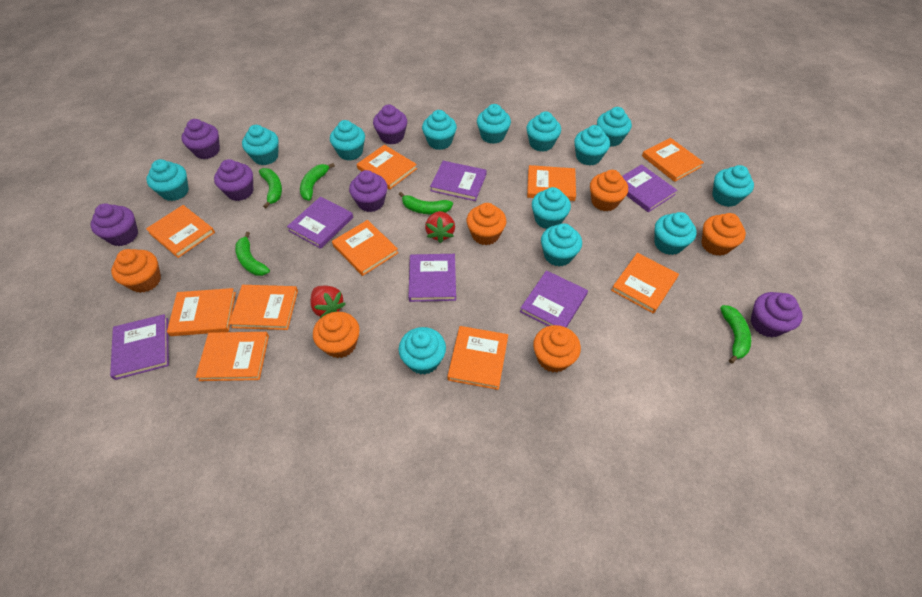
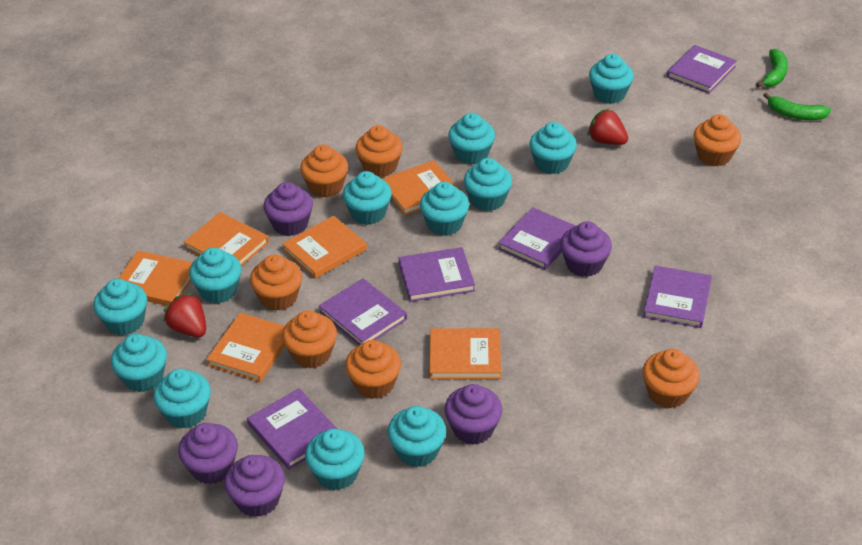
green banana: 5 -> 2
orange book: 10 -> 6
orange cupcake: 6 -> 7
purple cupcake: 6 -> 5
turquoise cupcake: 13 -> 12

